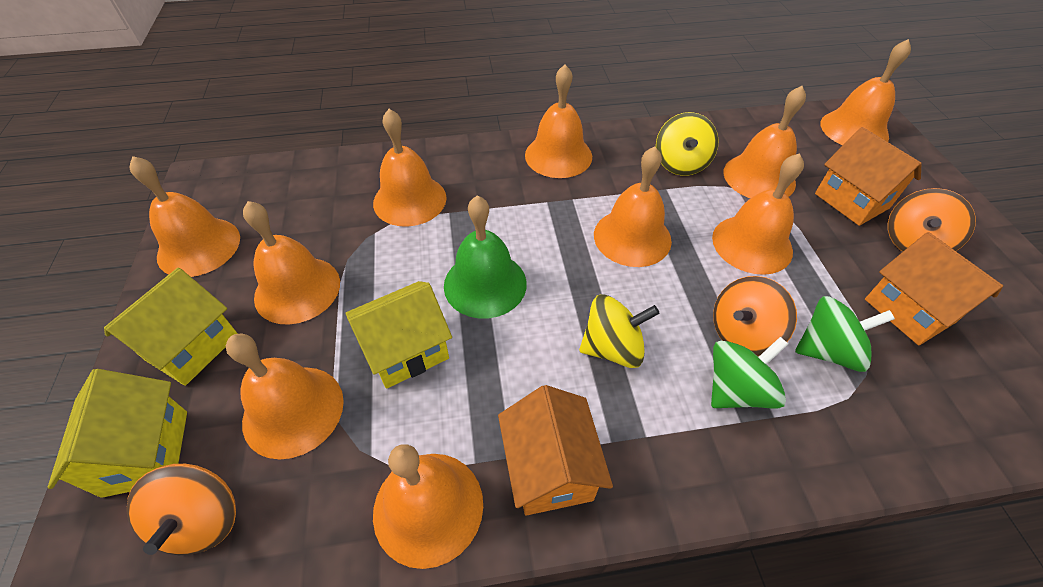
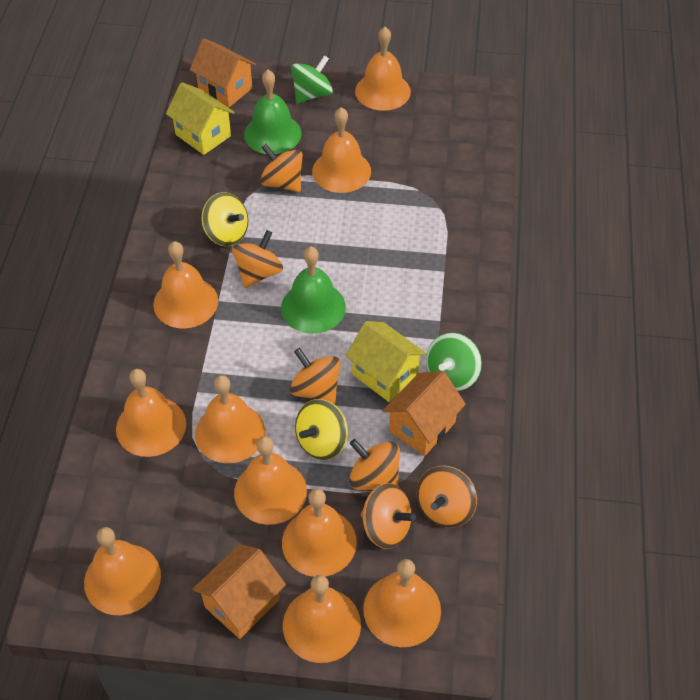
green bell: 1 -> 2
orange spinning top: 3 -> 6
yellow house: 3 -> 2

